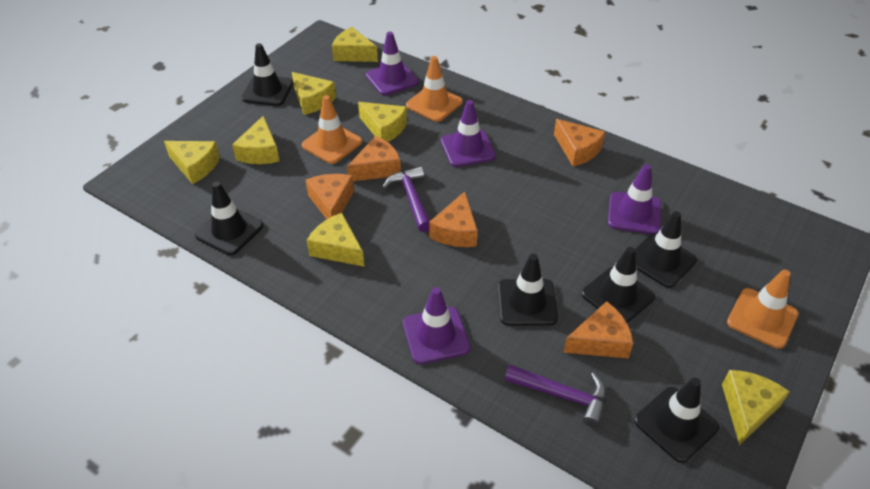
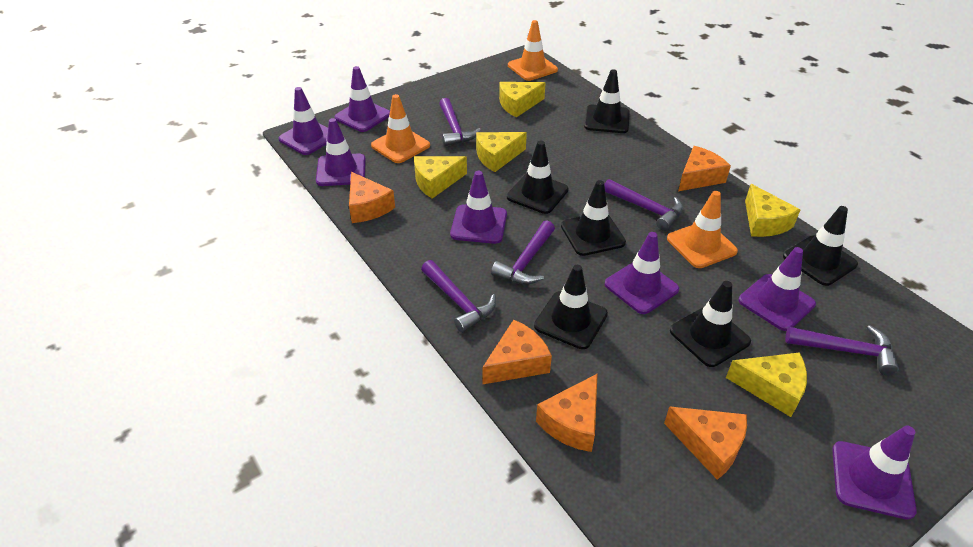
purple hammer: 2 -> 5
purple traffic cone: 4 -> 7
yellow cheese: 7 -> 5

